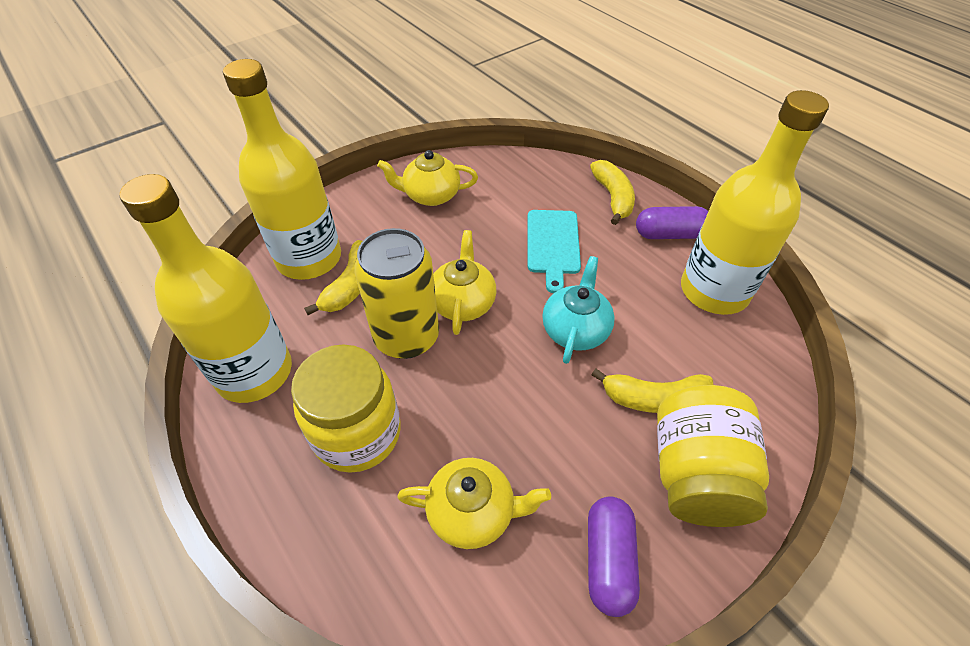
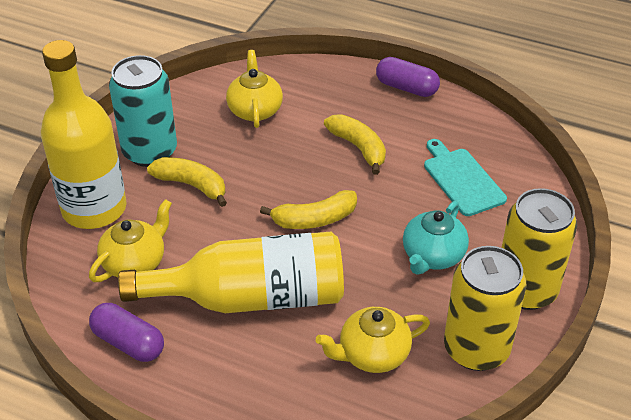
turquoise can: 0 -> 1
yellow bottle: 3 -> 2
yellow can: 1 -> 2
yellow jar: 2 -> 0

